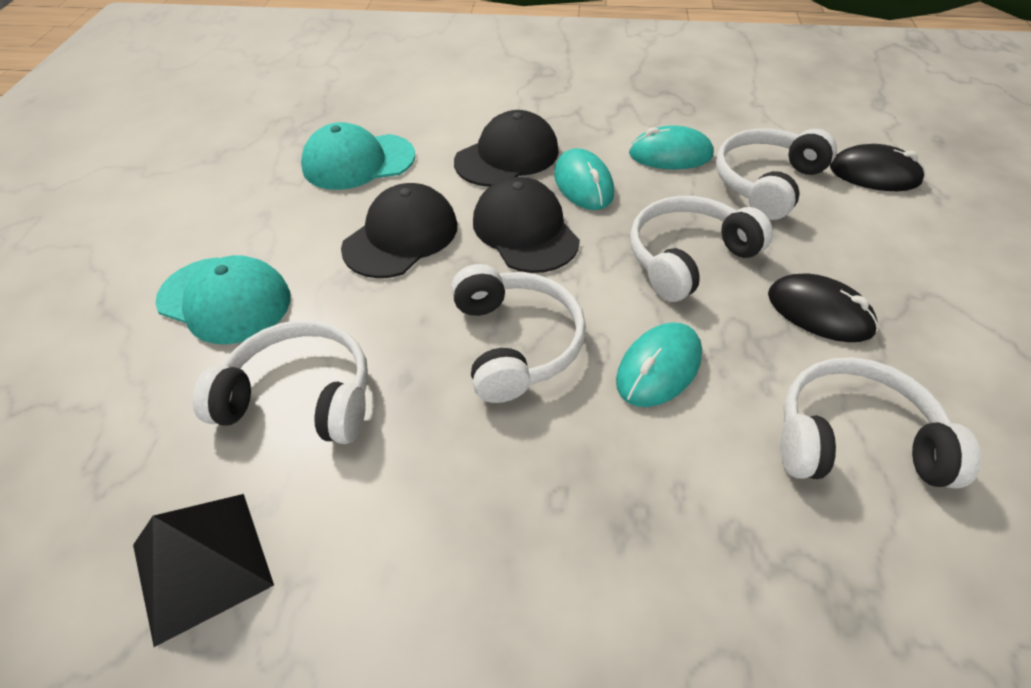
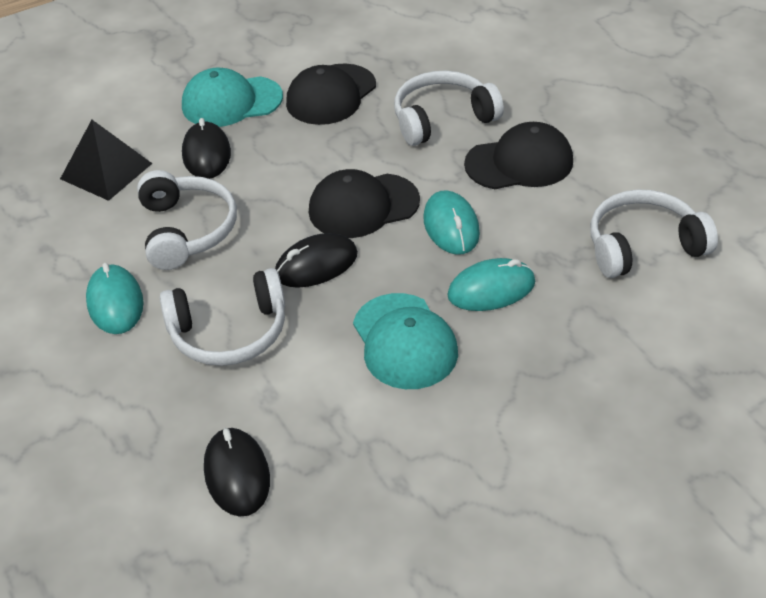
black mouse: 2 -> 3
white headphones: 5 -> 4

